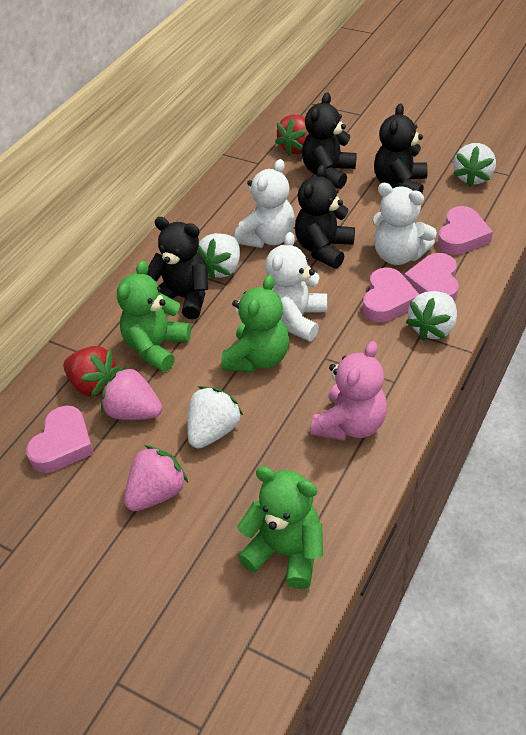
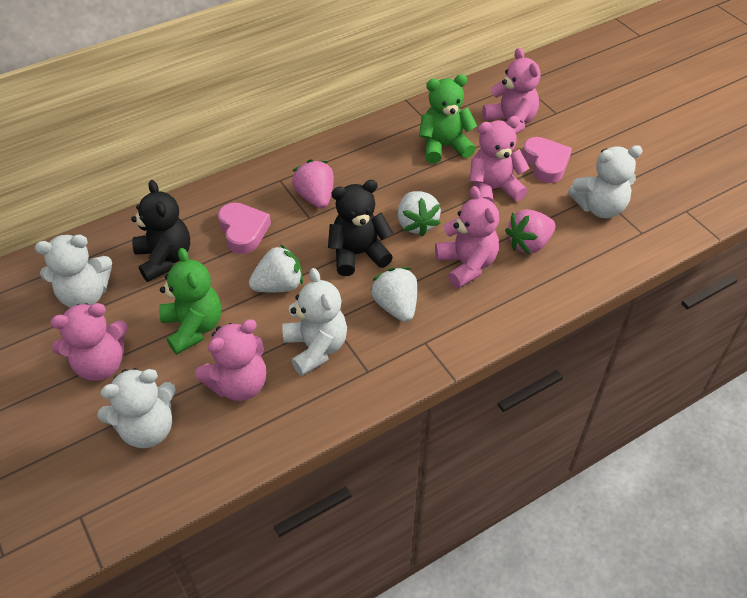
black teddy bear: 4 -> 2
green teddy bear: 3 -> 2
pink heart: 4 -> 2
pink teddy bear: 1 -> 5
red strawberry: 2 -> 0
white strawberry: 4 -> 3
white teddy bear: 3 -> 4

